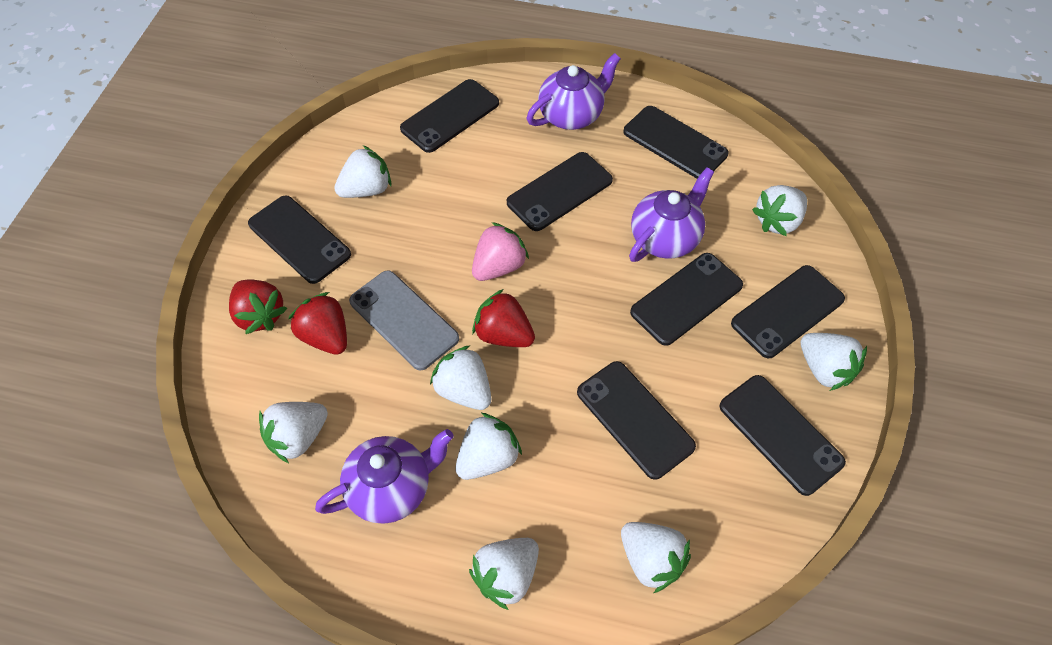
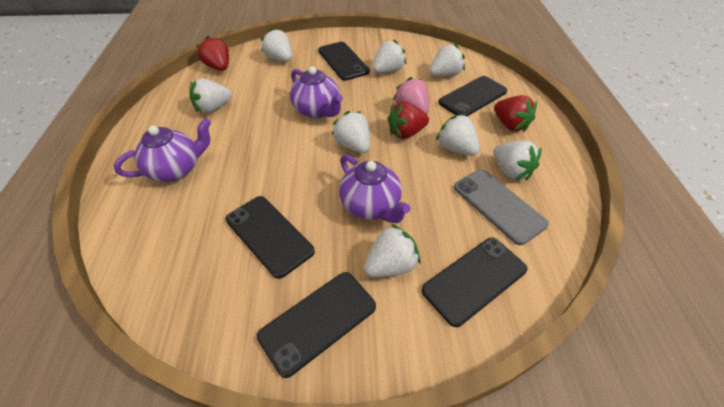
black phone: 8 -> 5

